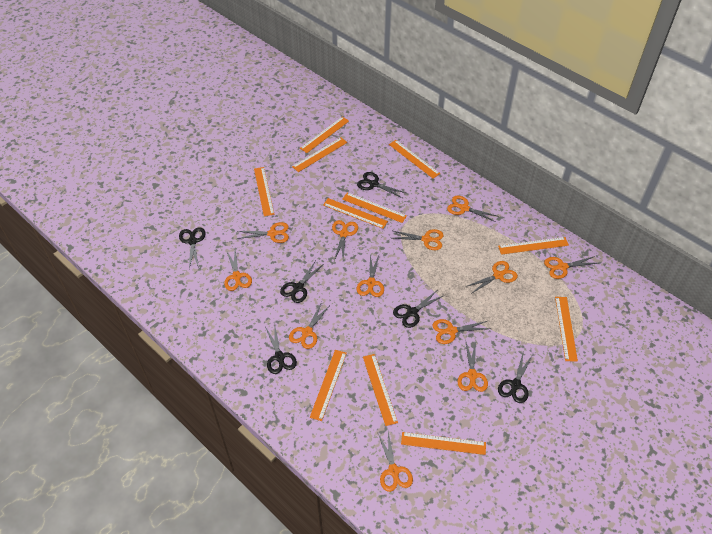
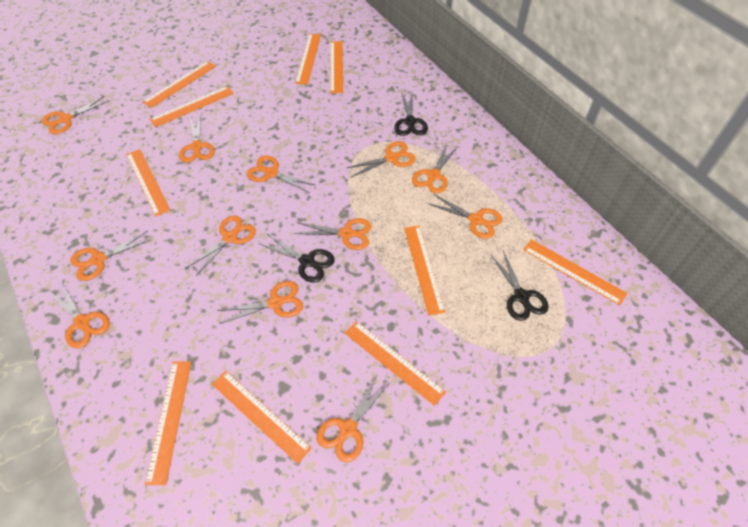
black scissors: 6 -> 3
orange ruler: 11 -> 10

